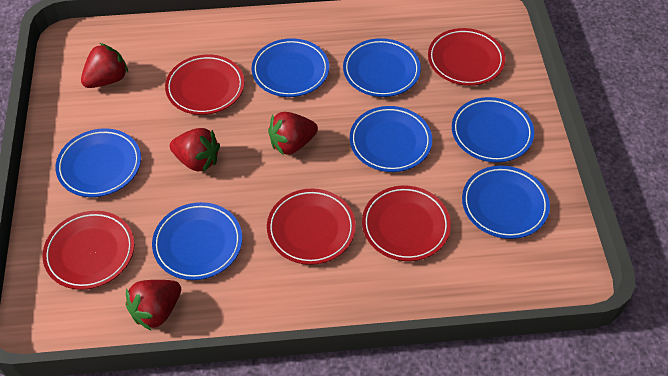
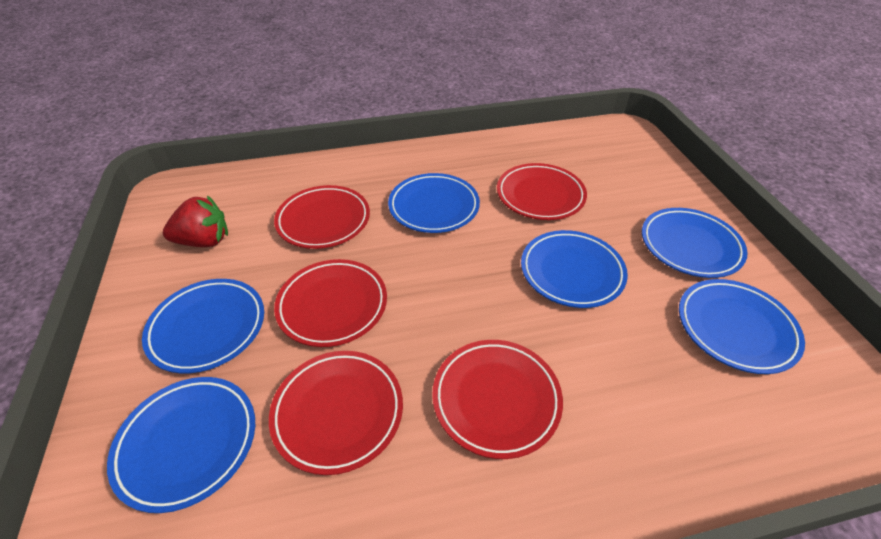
blue plate: 7 -> 6
red strawberry: 4 -> 1

